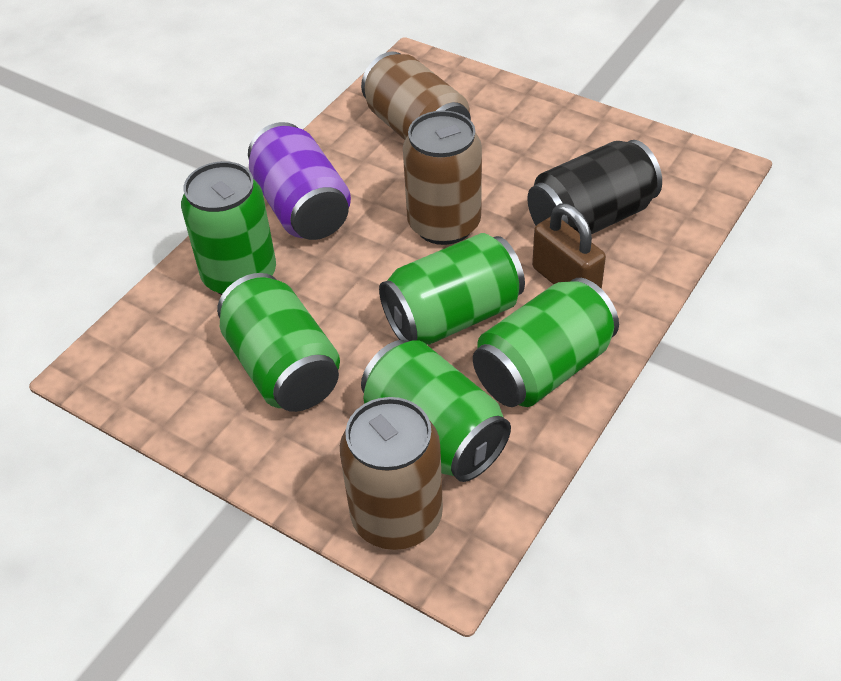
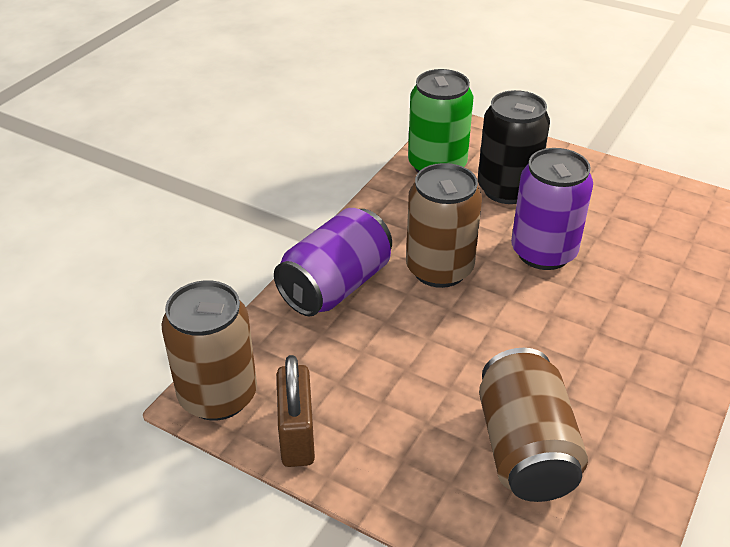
green can: 5 -> 1
purple can: 1 -> 2

